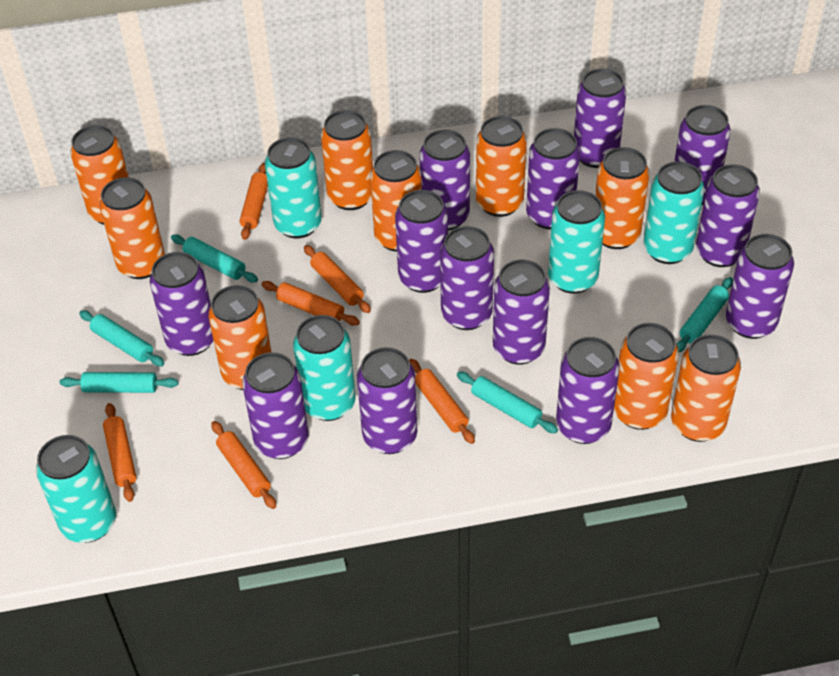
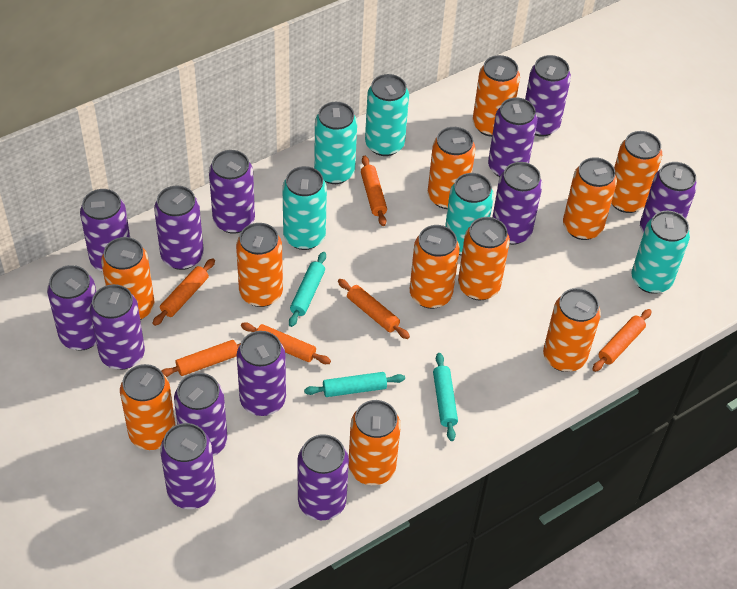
orange can: 9 -> 11
turquoise rolling pin: 5 -> 3

